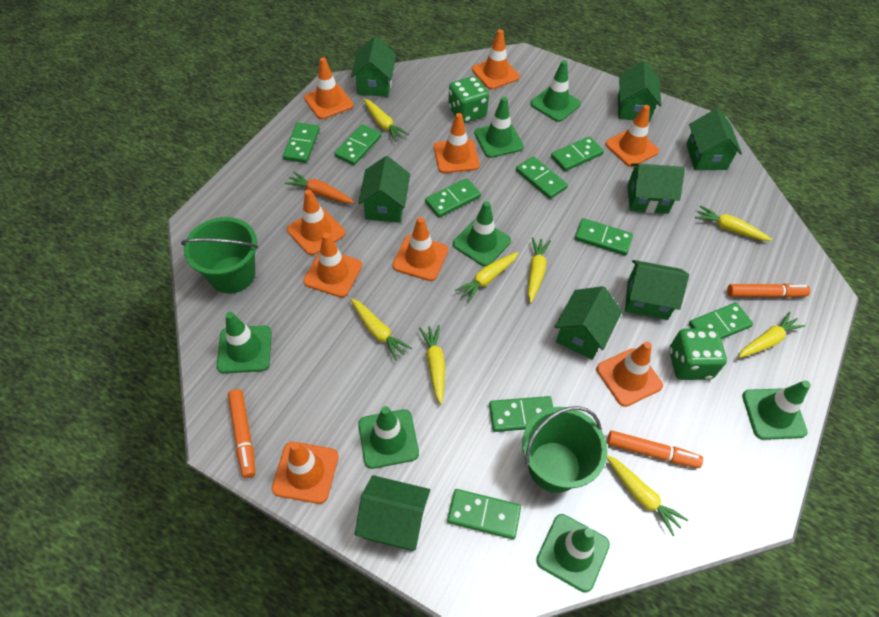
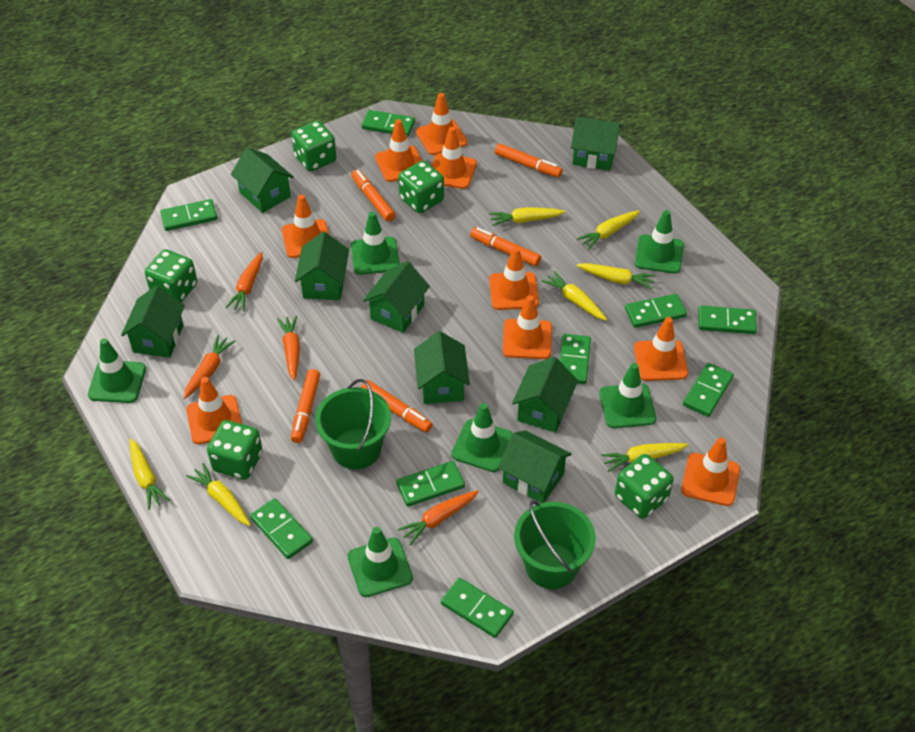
green dice: 2 -> 5
green traffic cone: 7 -> 6
orange carrot: 1 -> 4
orange marker: 3 -> 5
yellow carrot: 8 -> 7

